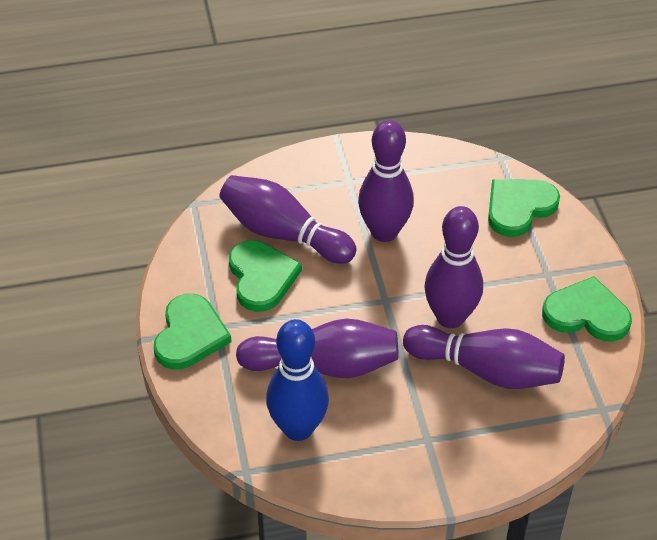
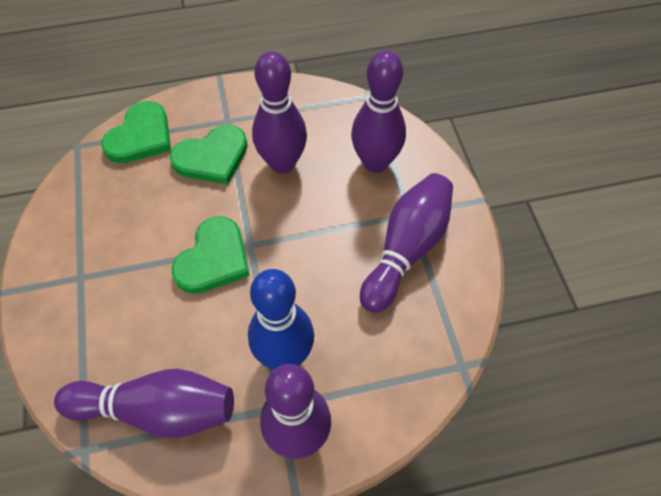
green heart: 4 -> 3

